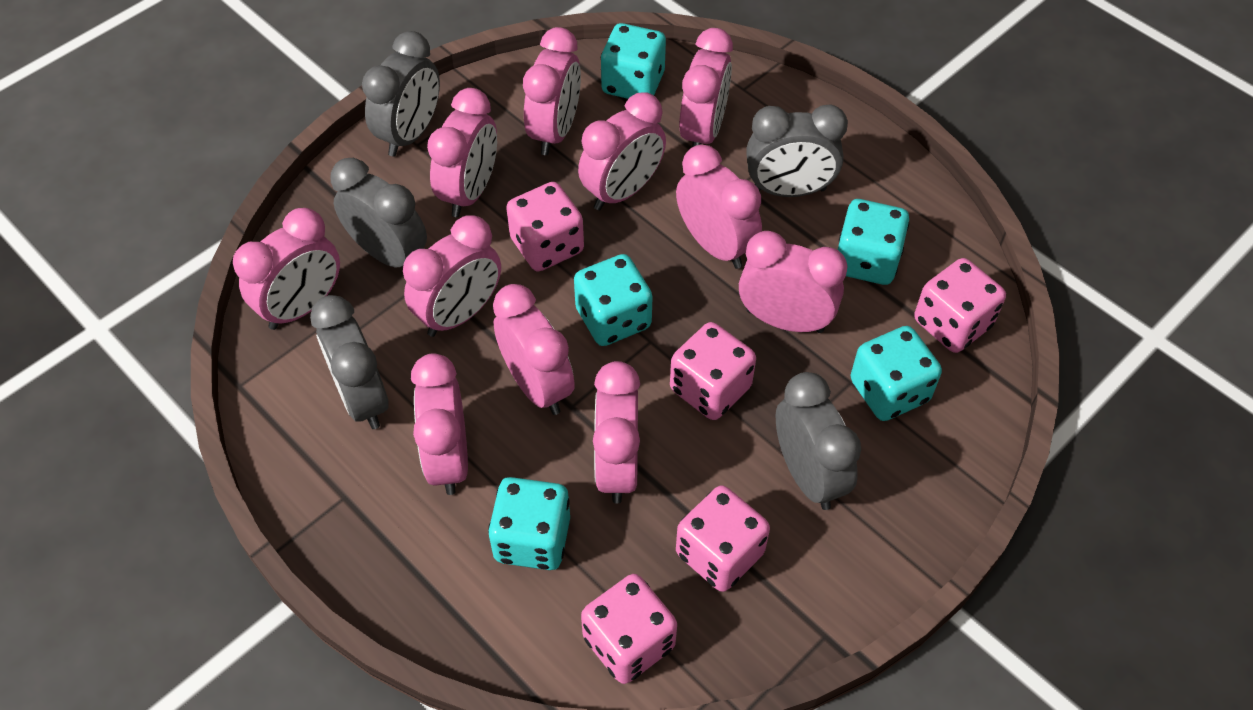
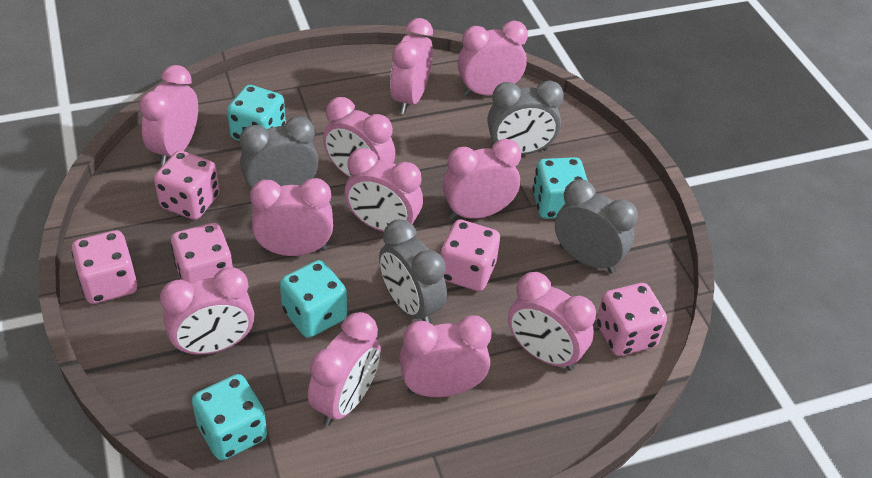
grey clock: 5 -> 4
turquoise dice: 5 -> 4

